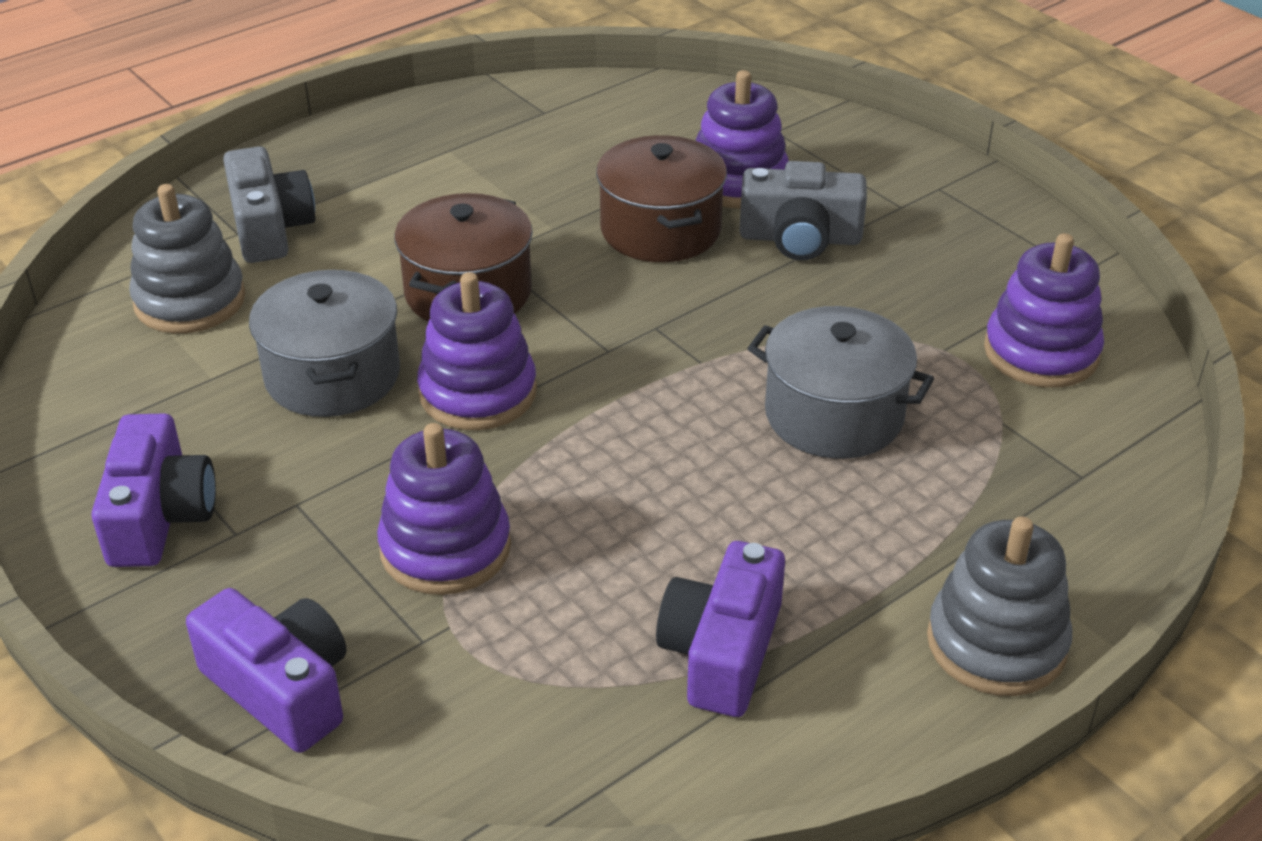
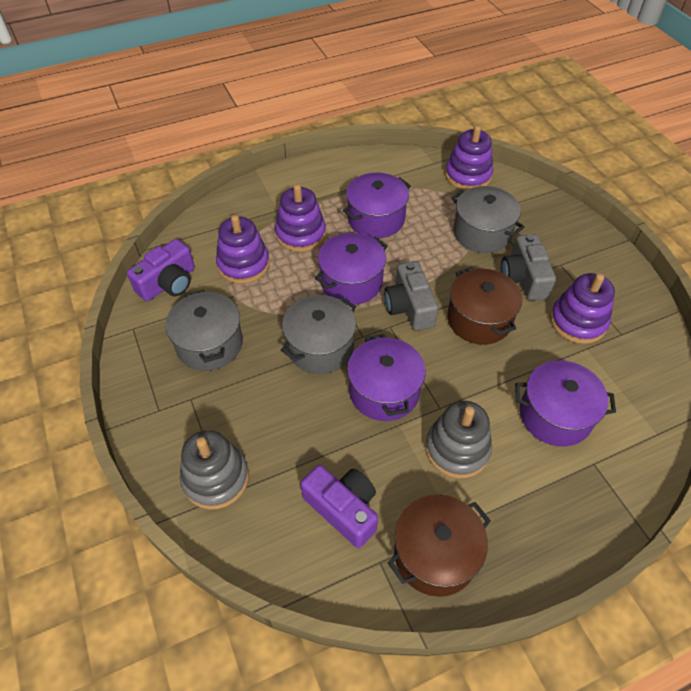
grey pot: 2 -> 3
purple camera: 3 -> 2
purple pot: 0 -> 4

